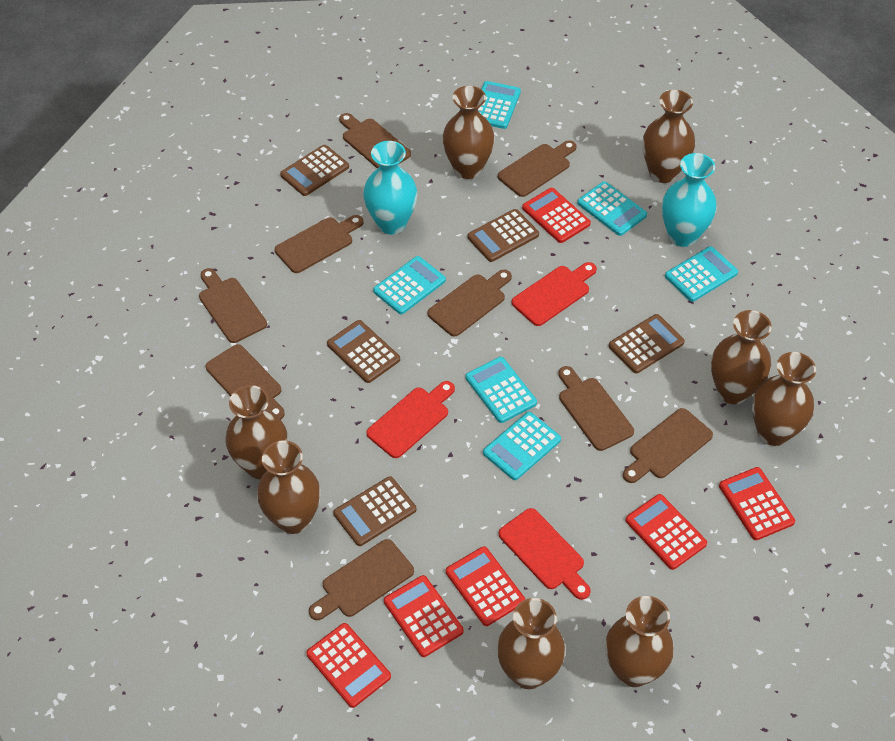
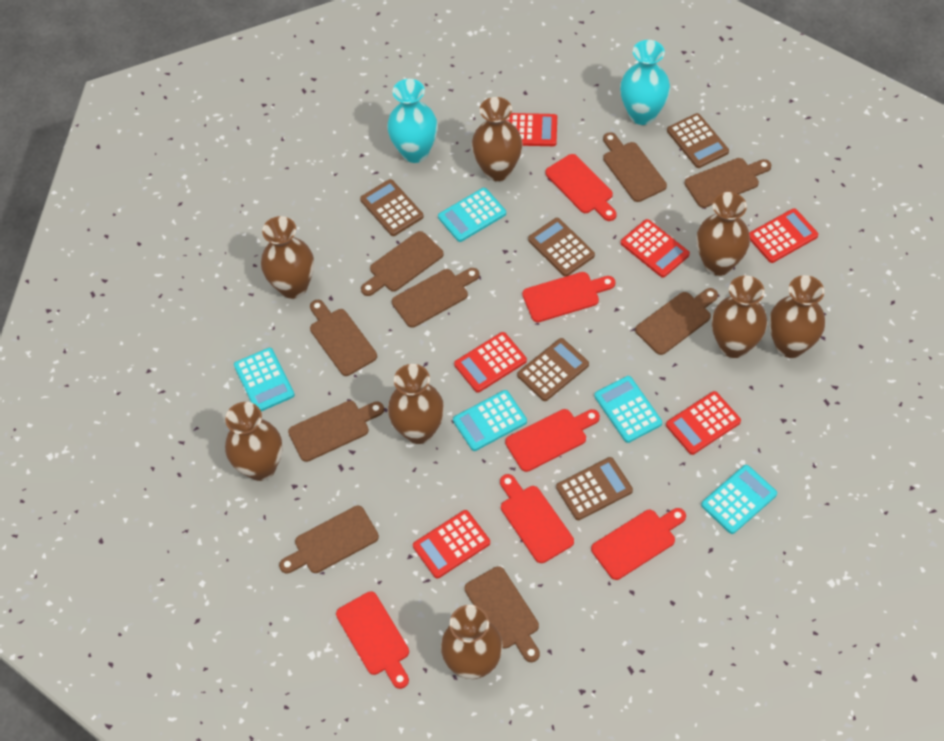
red cutting board: 3 -> 6
turquoise calculator: 6 -> 5

